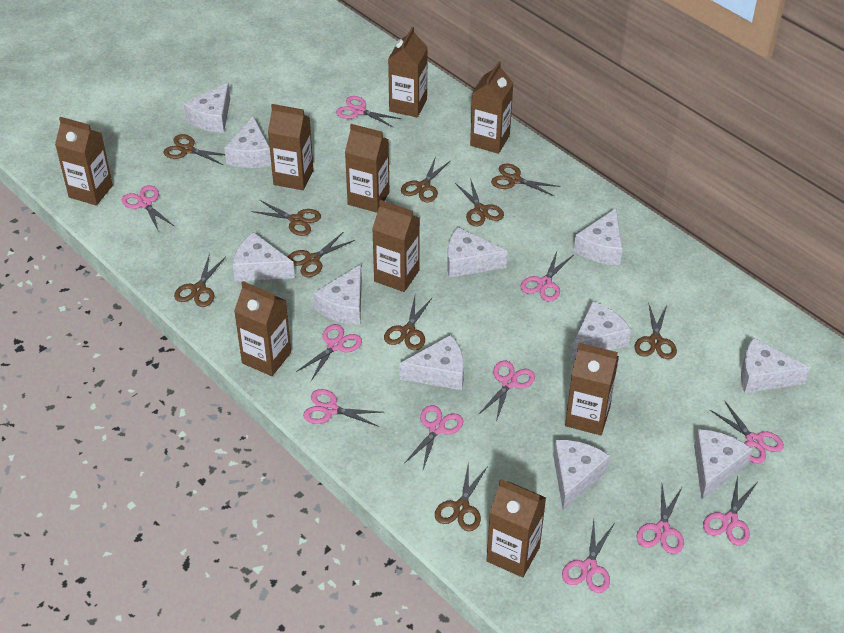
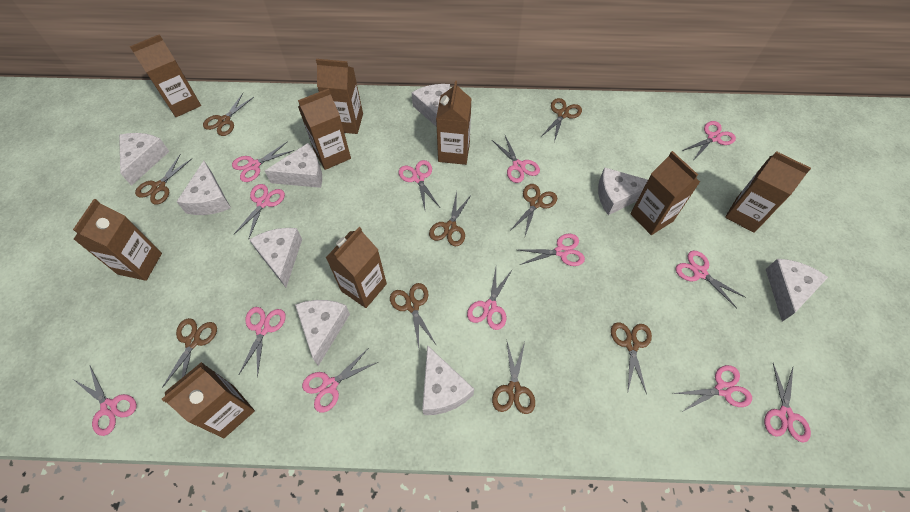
brown scissors: 10 -> 9
pink scissors: 11 -> 13
white cheese: 11 -> 9

